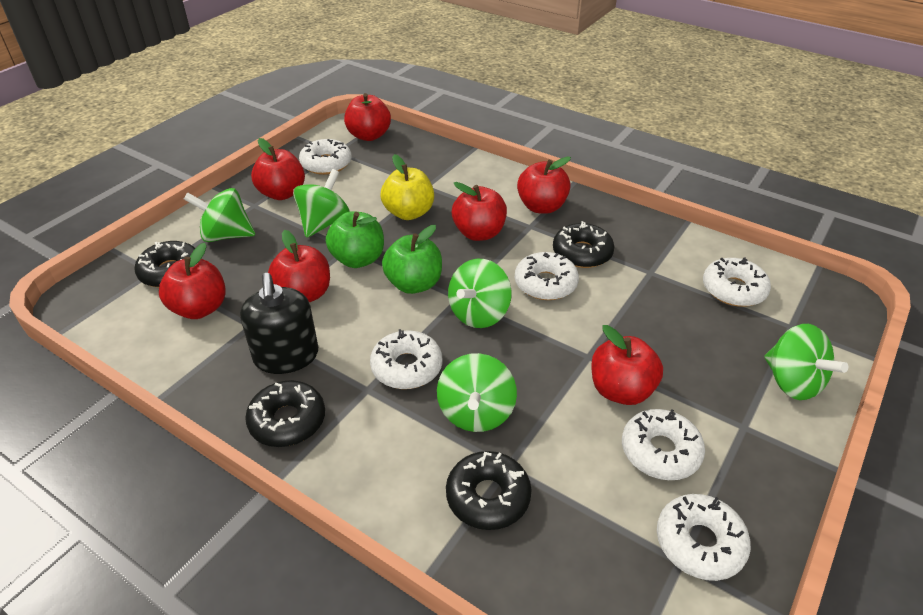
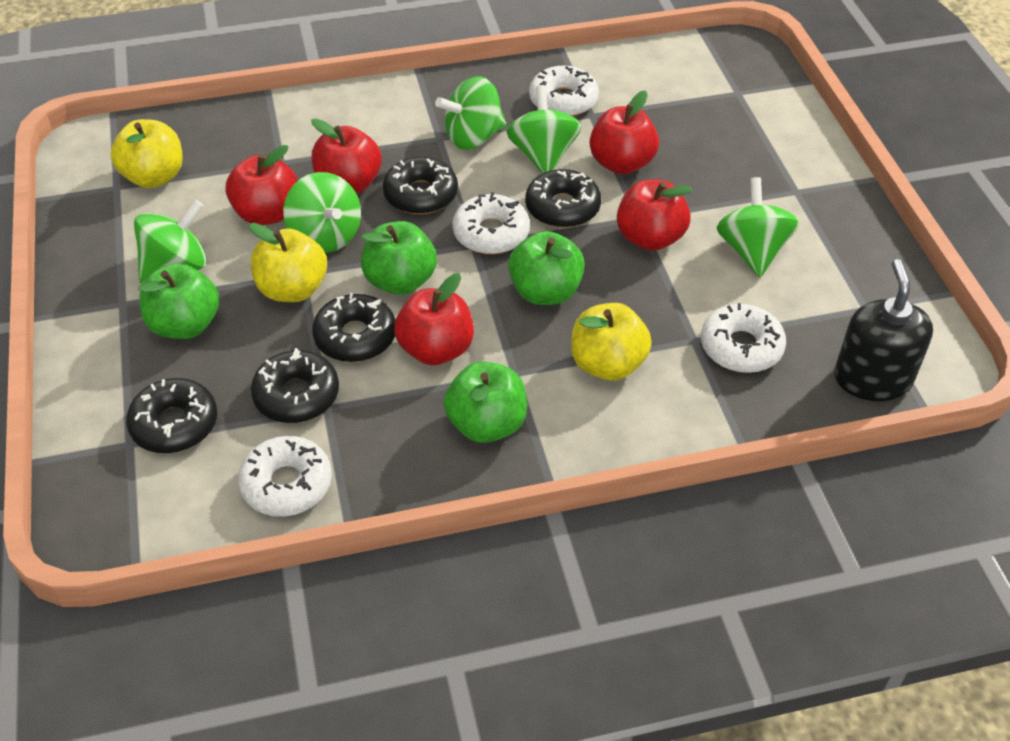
black donut: 4 -> 5
green apple: 2 -> 4
red apple: 7 -> 5
white donut: 6 -> 4
yellow apple: 1 -> 3

